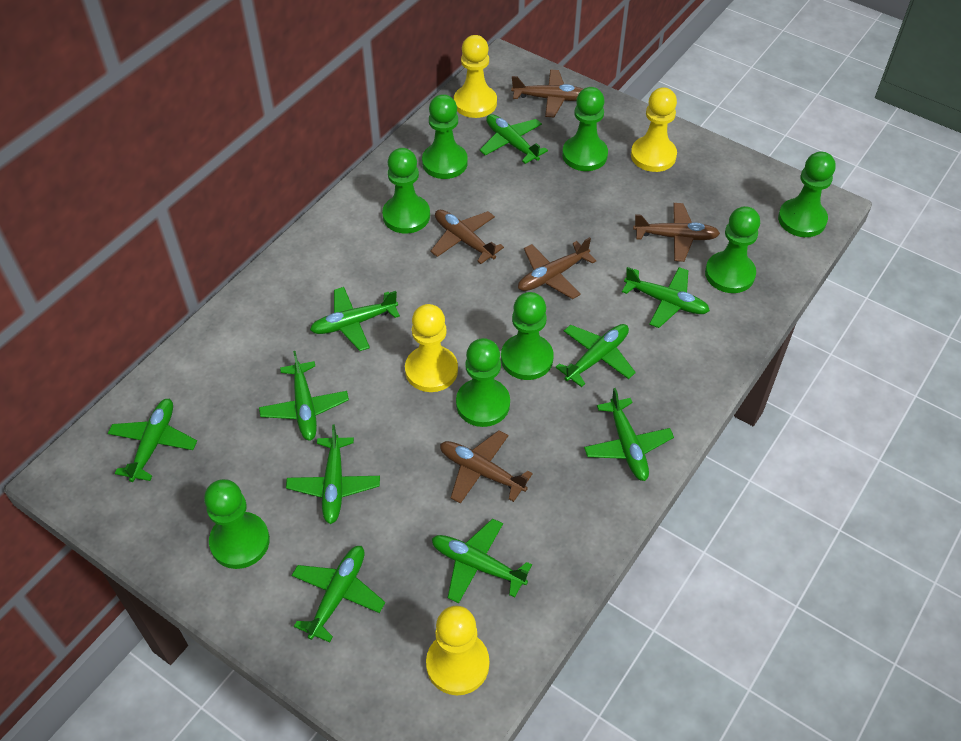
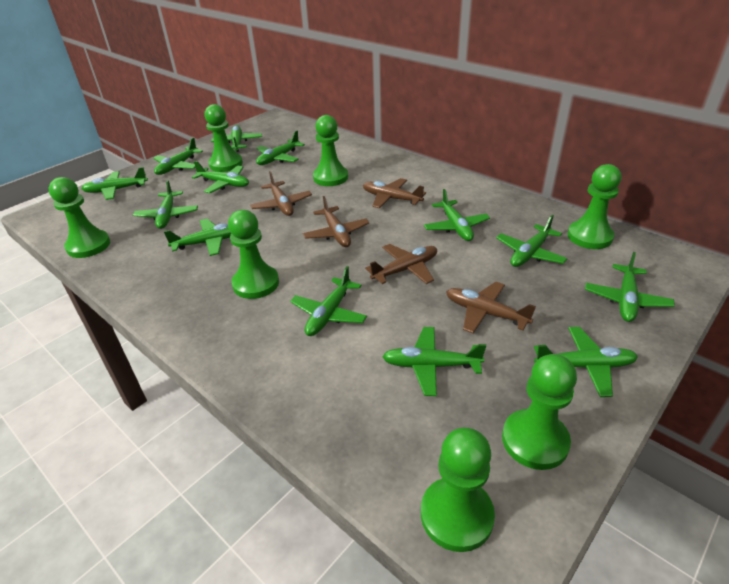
green pawn: 8 -> 7
green plane: 10 -> 13
yellow pawn: 4 -> 0

